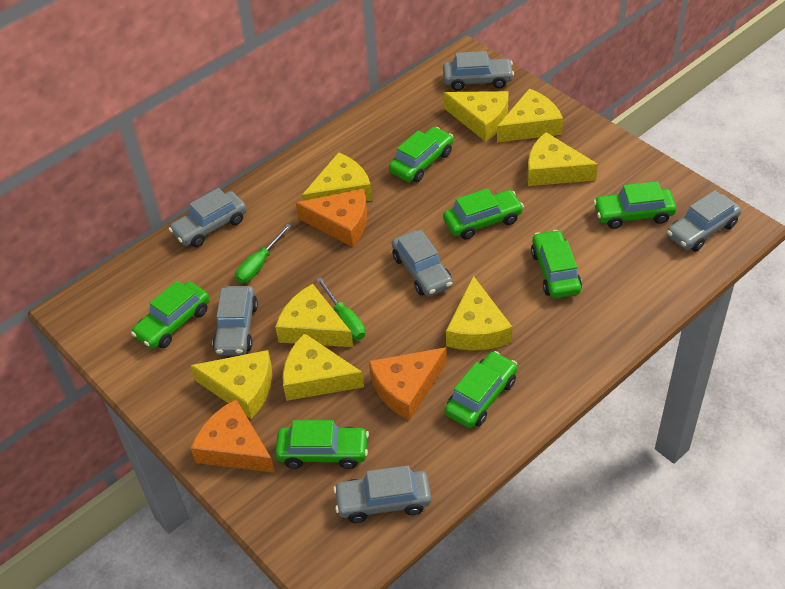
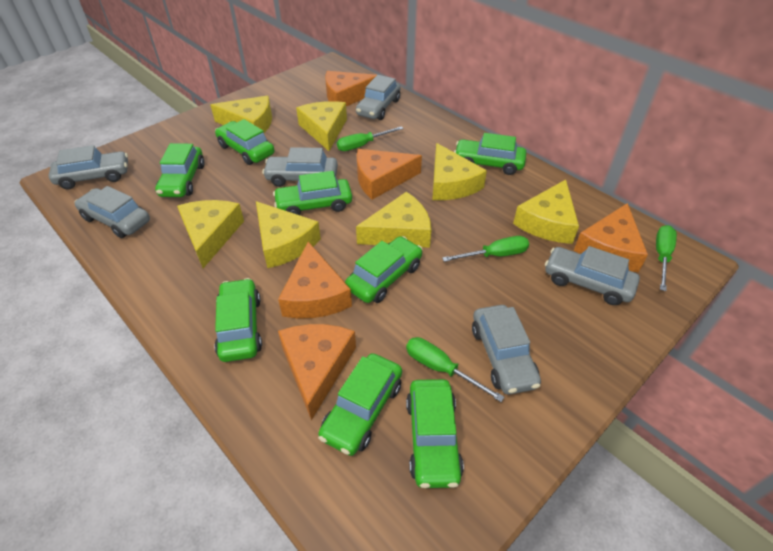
green car: 7 -> 8
green screwdriver: 2 -> 4
orange cheese: 3 -> 5
yellow cheese: 8 -> 7

